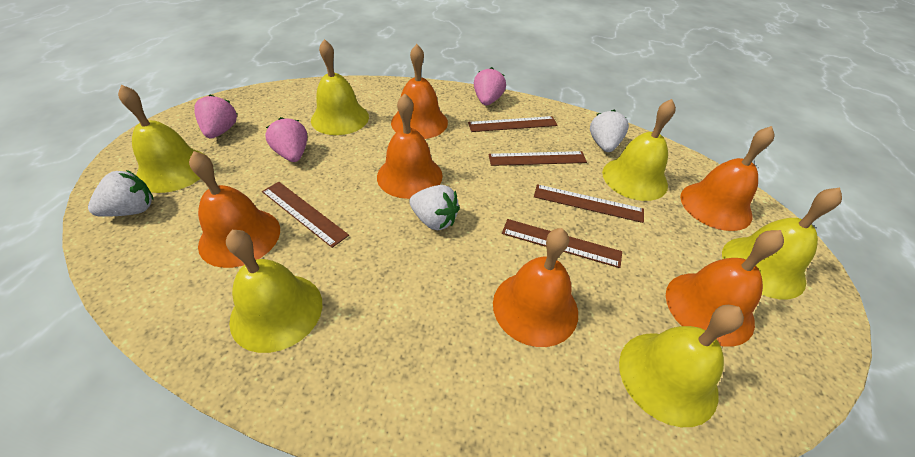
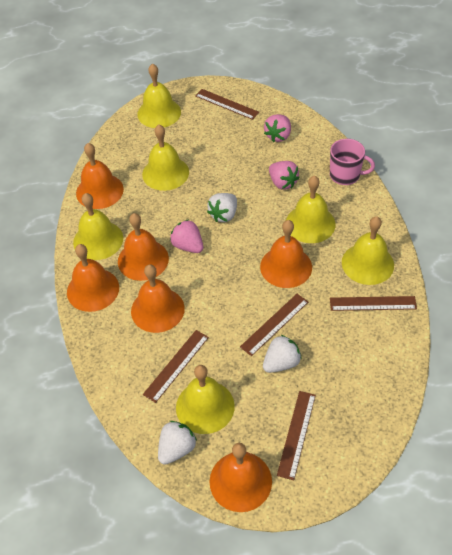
pink mug: 0 -> 1

